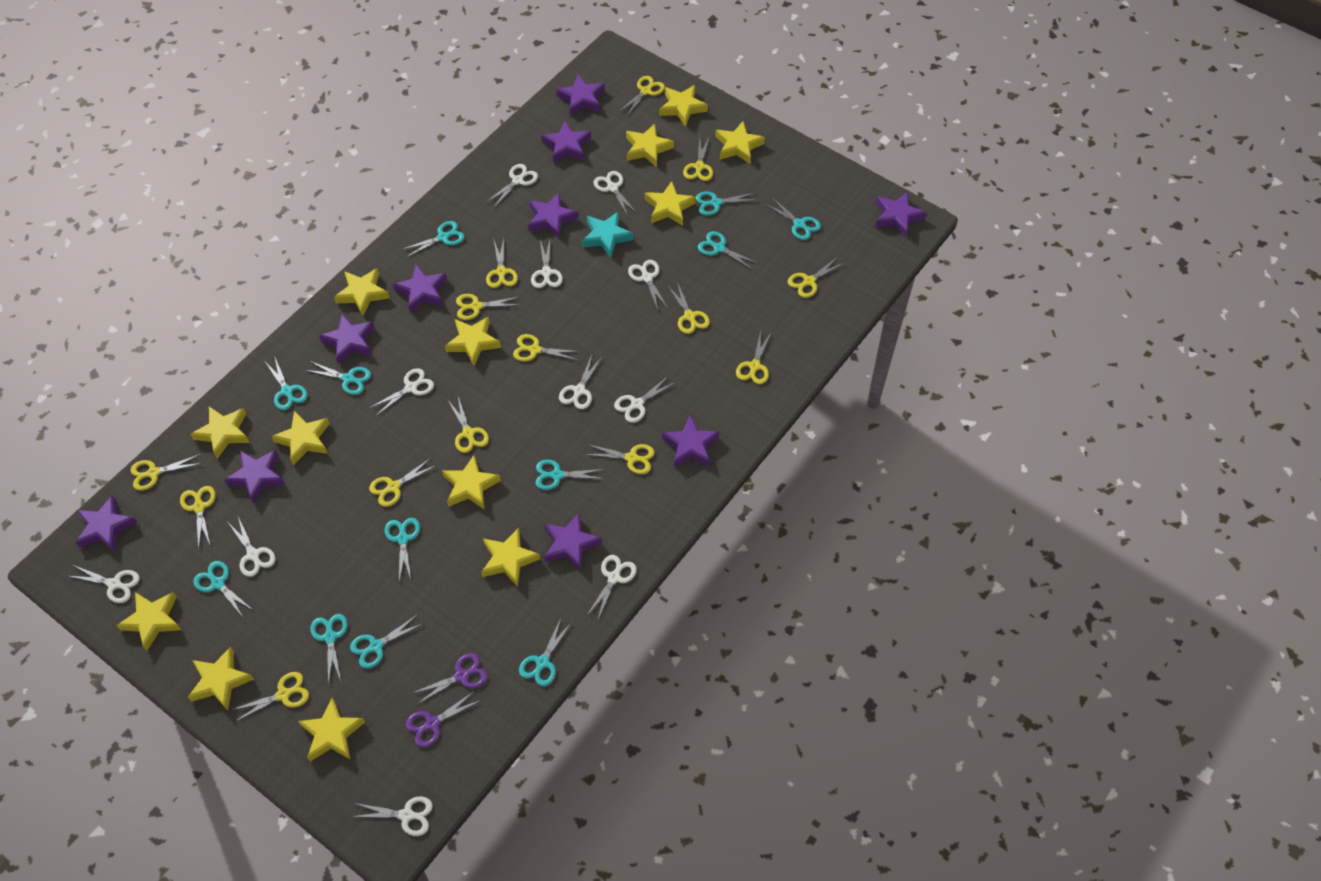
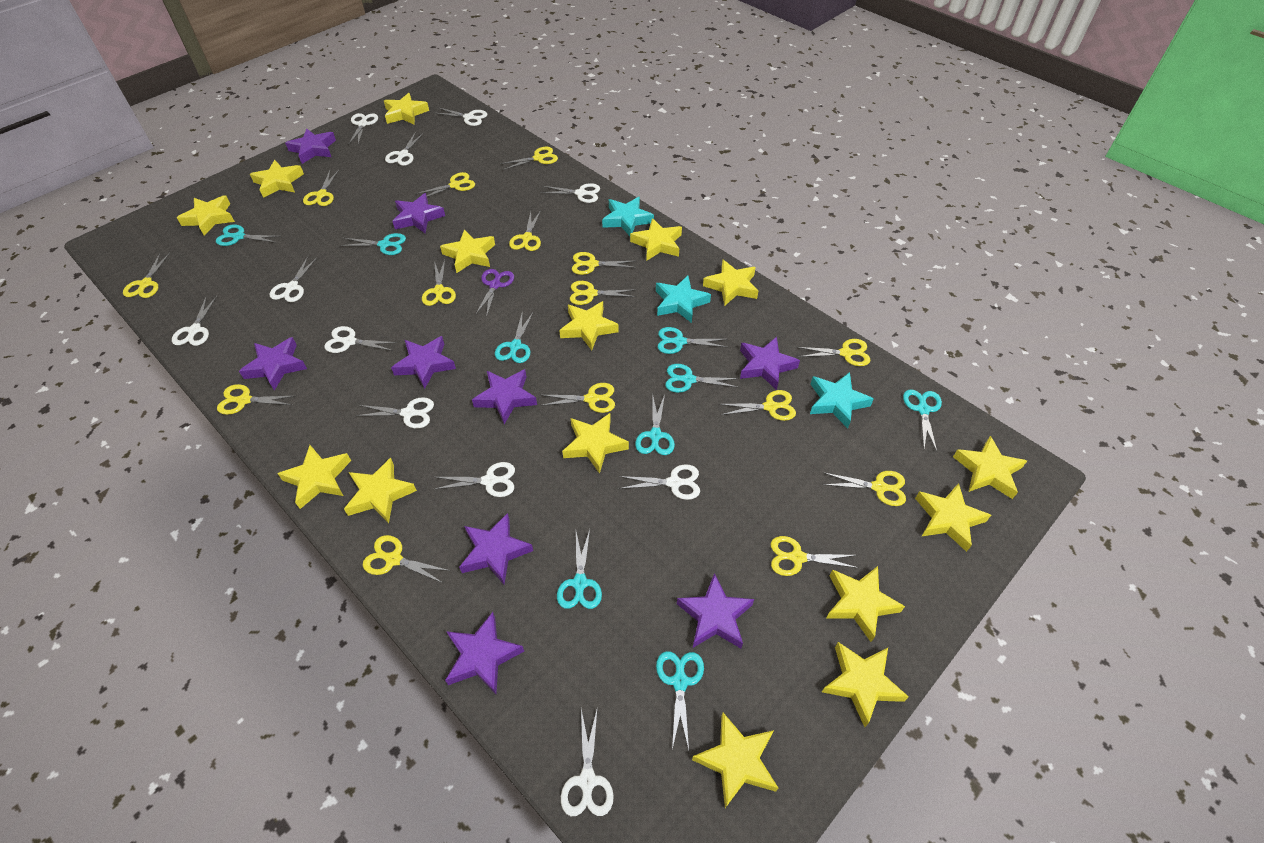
purple scissors: 2 -> 1
purple star: 10 -> 9
turquoise scissors: 12 -> 9
turquoise star: 1 -> 3
yellow scissors: 14 -> 15
yellow star: 13 -> 15

